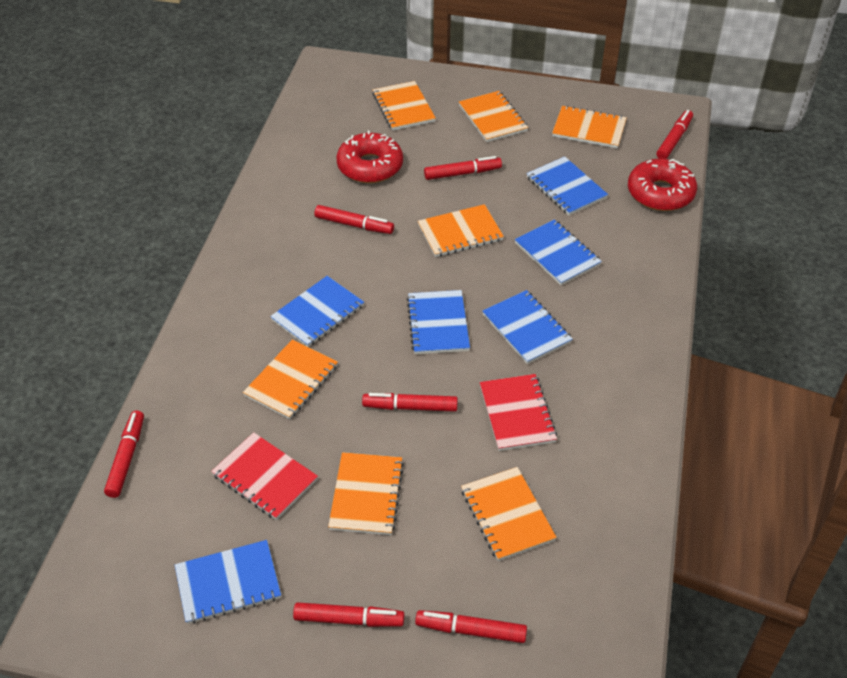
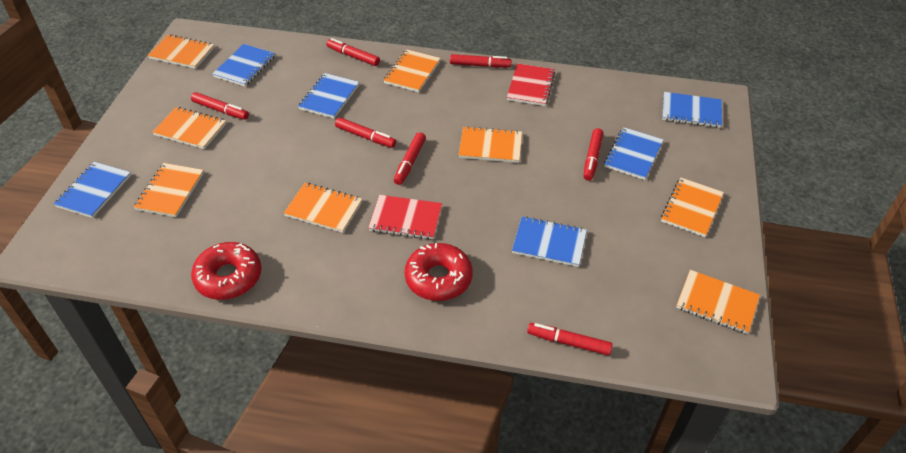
orange notebook: 7 -> 8

